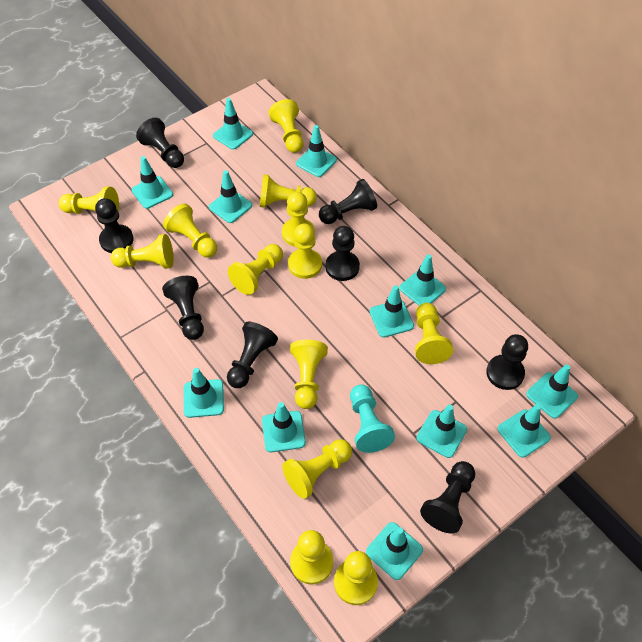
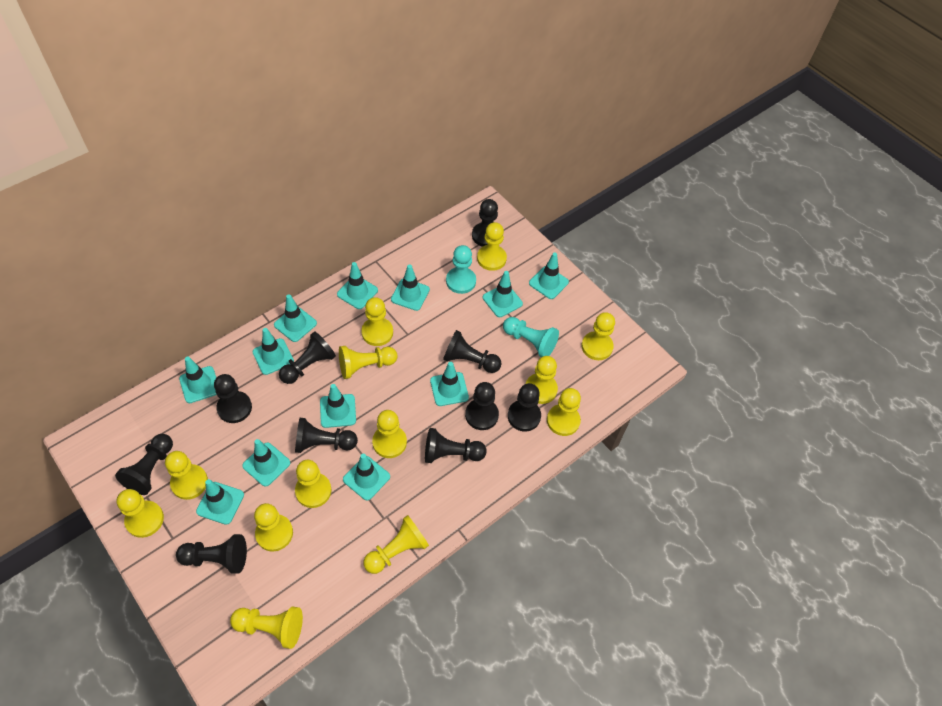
black pawn: 8 -> 10
turquoise pawn: 1 -> 2

